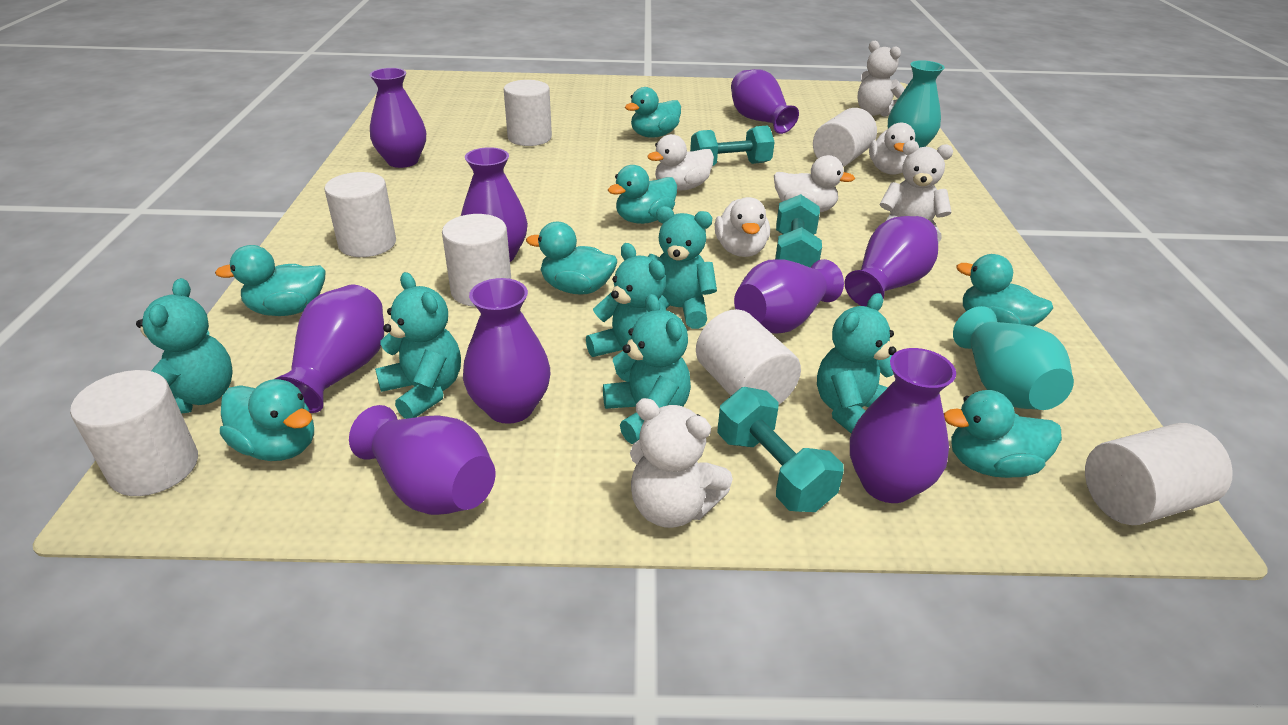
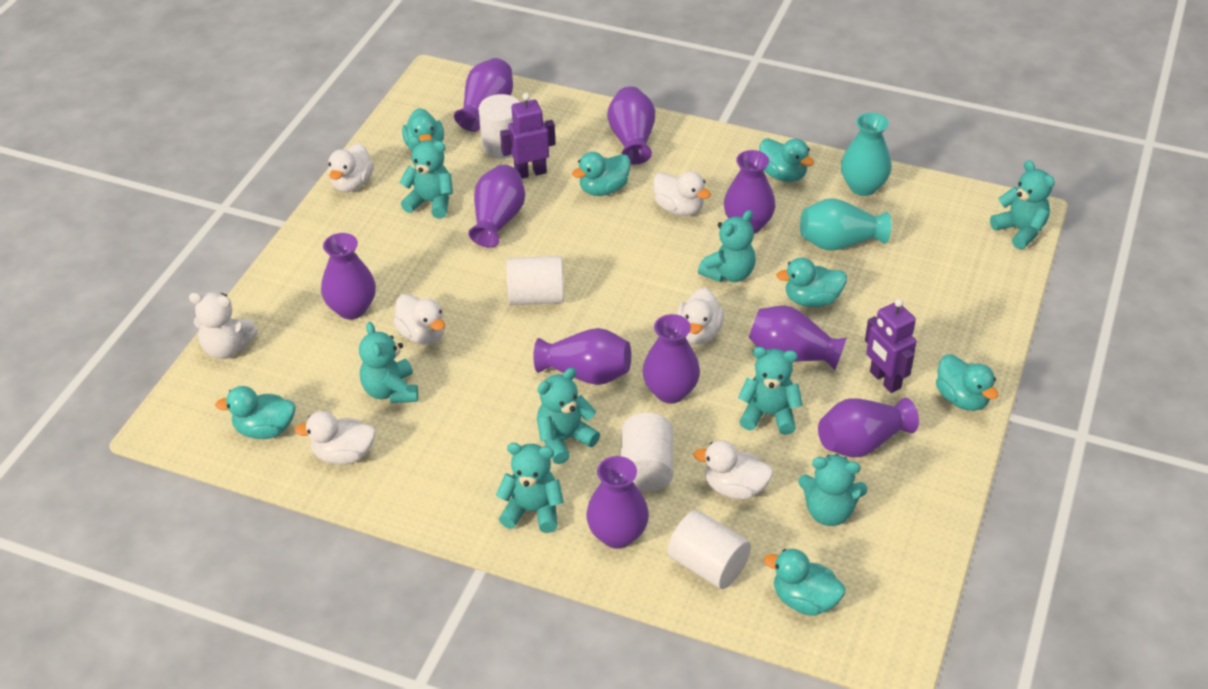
purple robot: 0 -> 2
purple vase: 9 -> 10
turquoise dumbbell: 3 -> 0
turquoise teddy bear: 6 -> 8
white cylinder: 7 -> 4
white duck: 4 -> 6
white teddy bear: 3 -> 1

